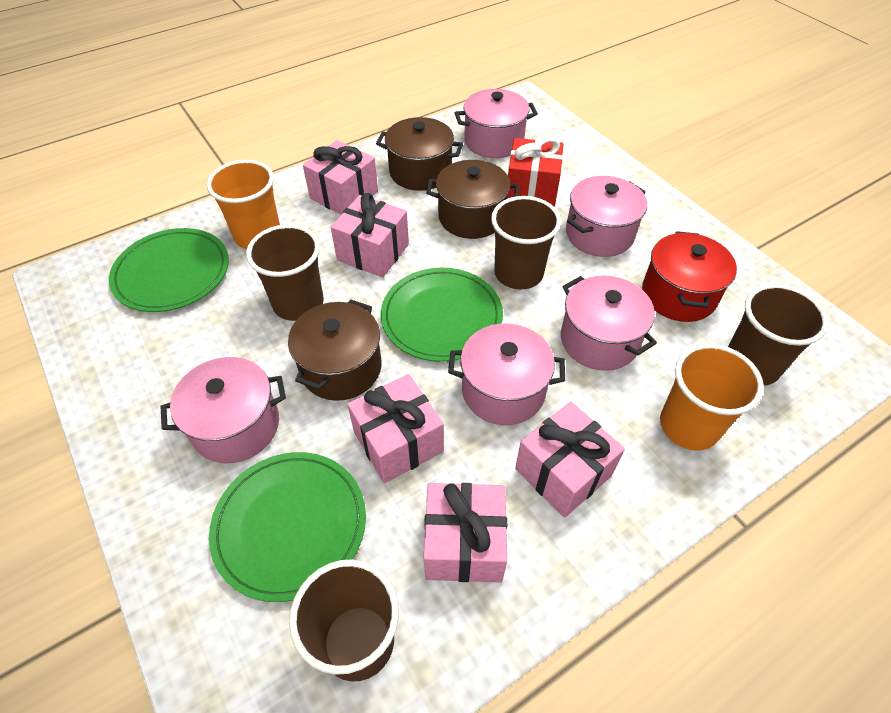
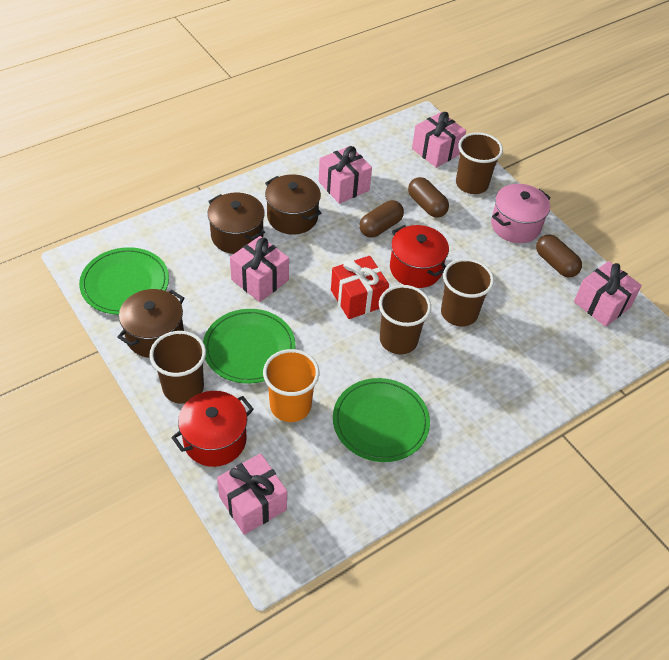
brown capsule: 0 -> 3
orange cup: 2 -> 1
pink pot: 5 -> 1
red pot: 1 -> 2

